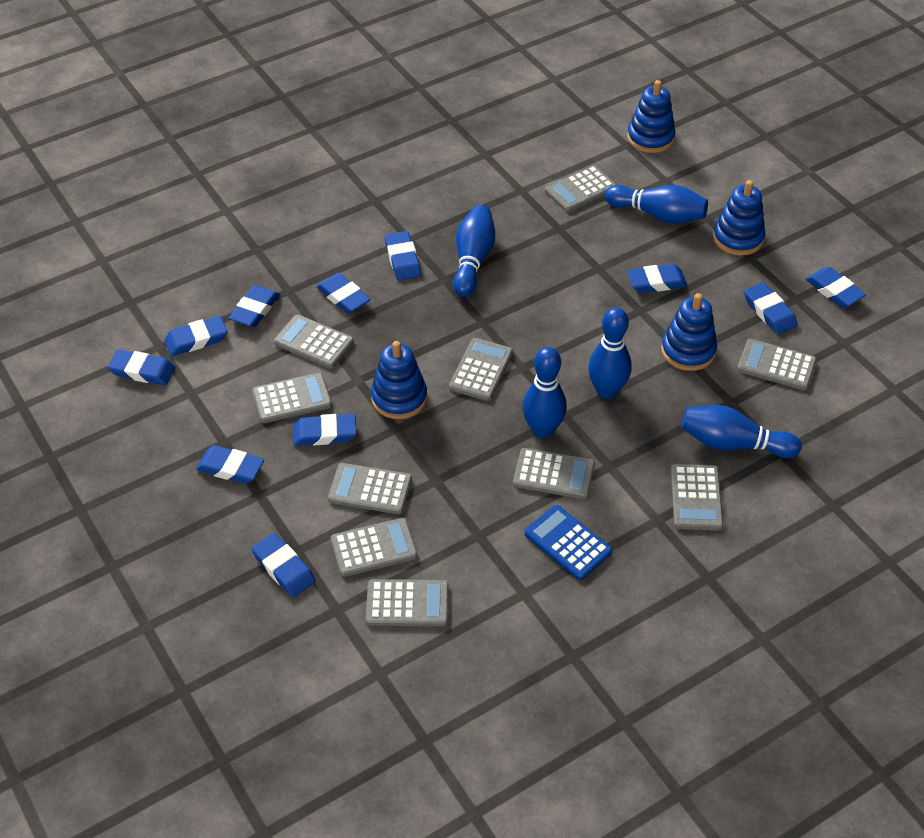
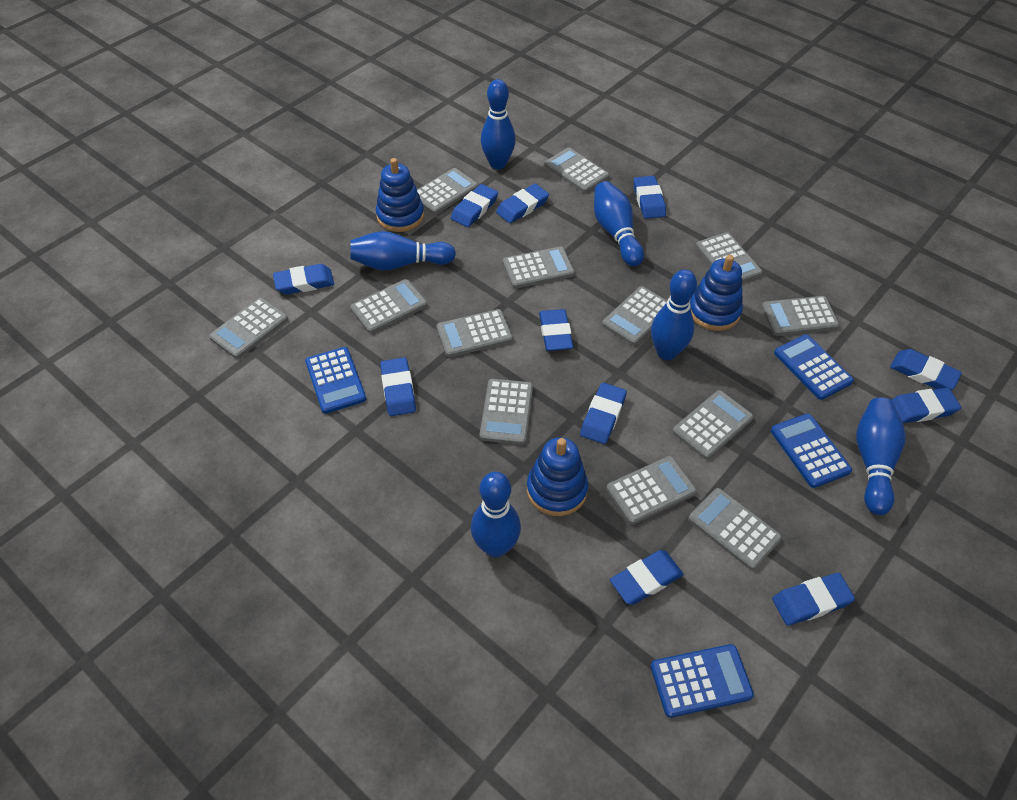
blue bowling pin: 5 -> 6
blue calculator: 1 -> 4
blue stacking toy: 4 -> 3
grey calculator: 10 -> 13

